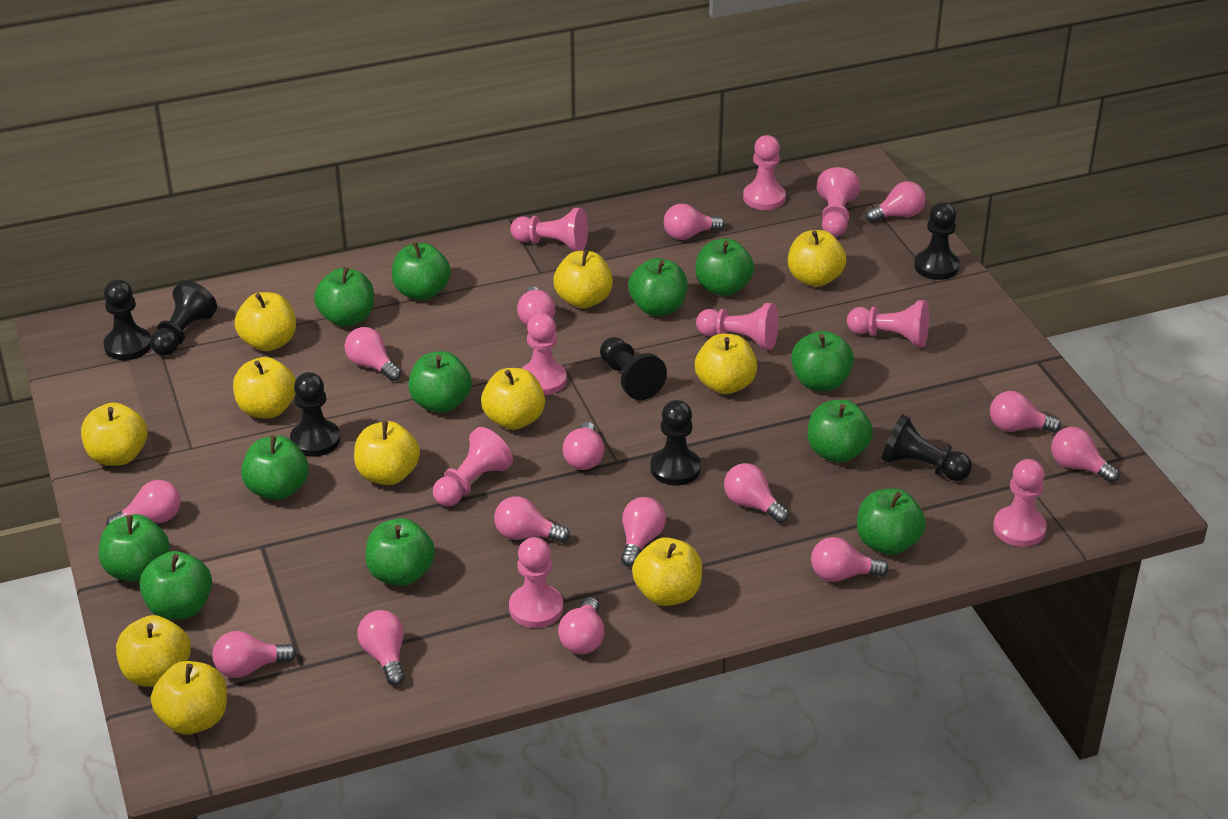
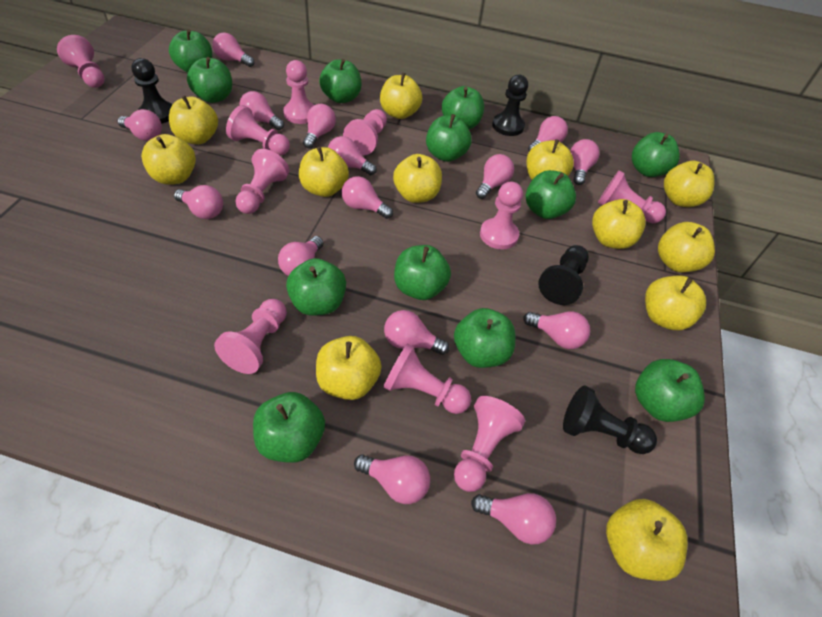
black pawn: 7 -> 4
pink pawn: 9 -> 10
yellow apple: 11 -> 12

